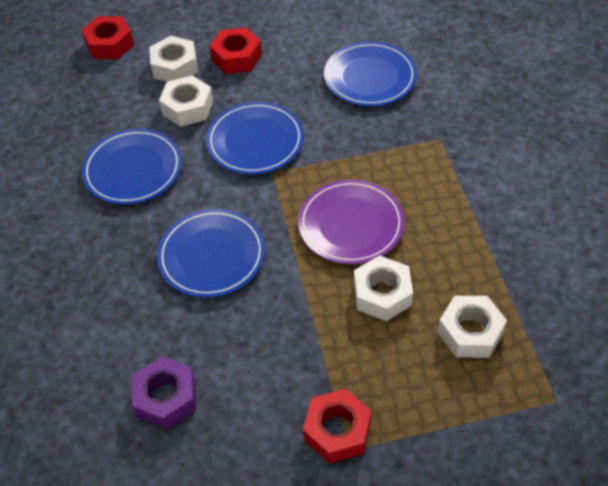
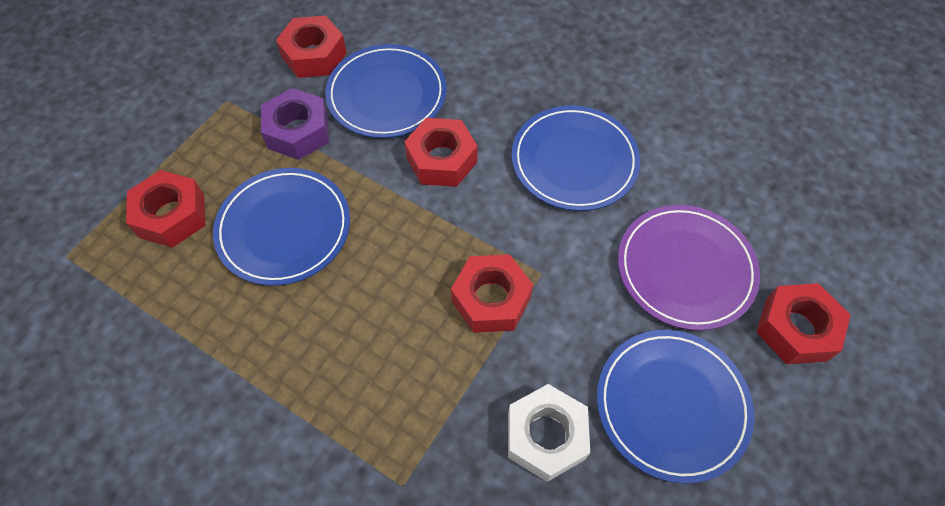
red nut: 3 -> 5
white nut: 4 -> 1

